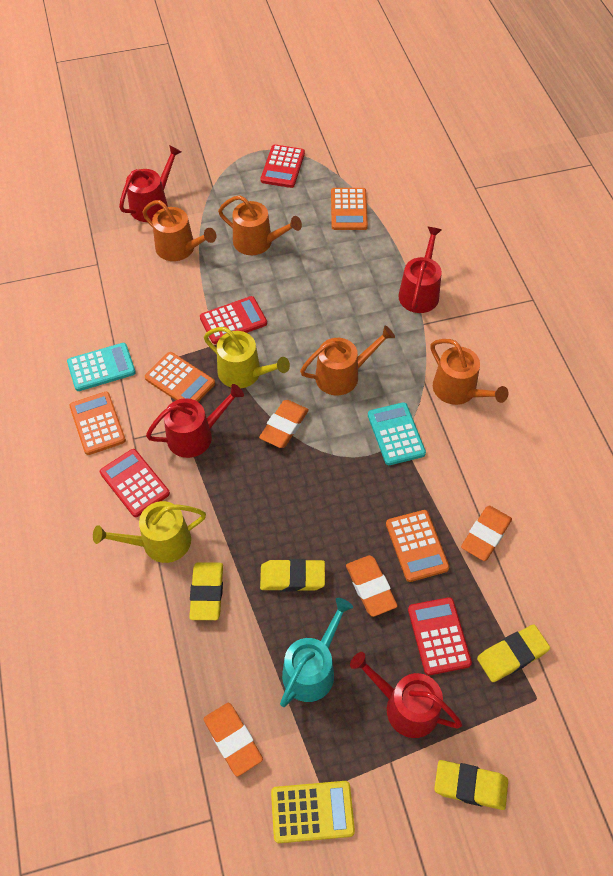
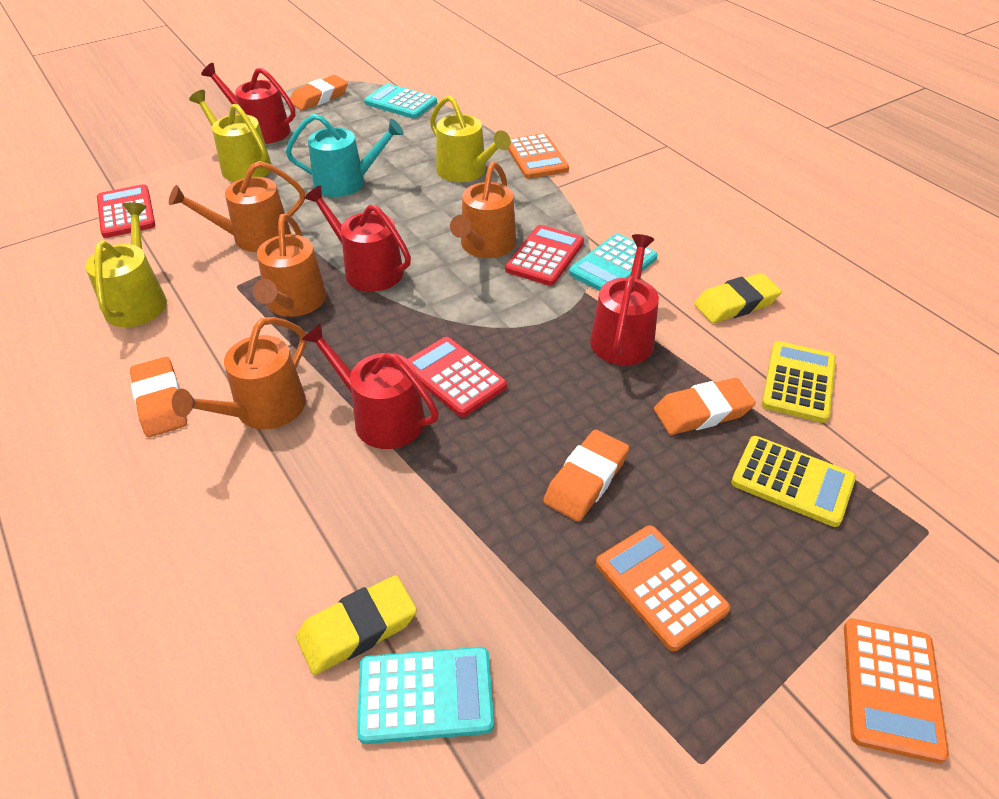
orange calculator: 4 -> 3
red calculator: 4 -> 3
turquoise calculator: 2 -> 3
yellow calculator: 1 -> 2
yellow eraser: 4 -> 2
yellow watering can: 2 -> 3

